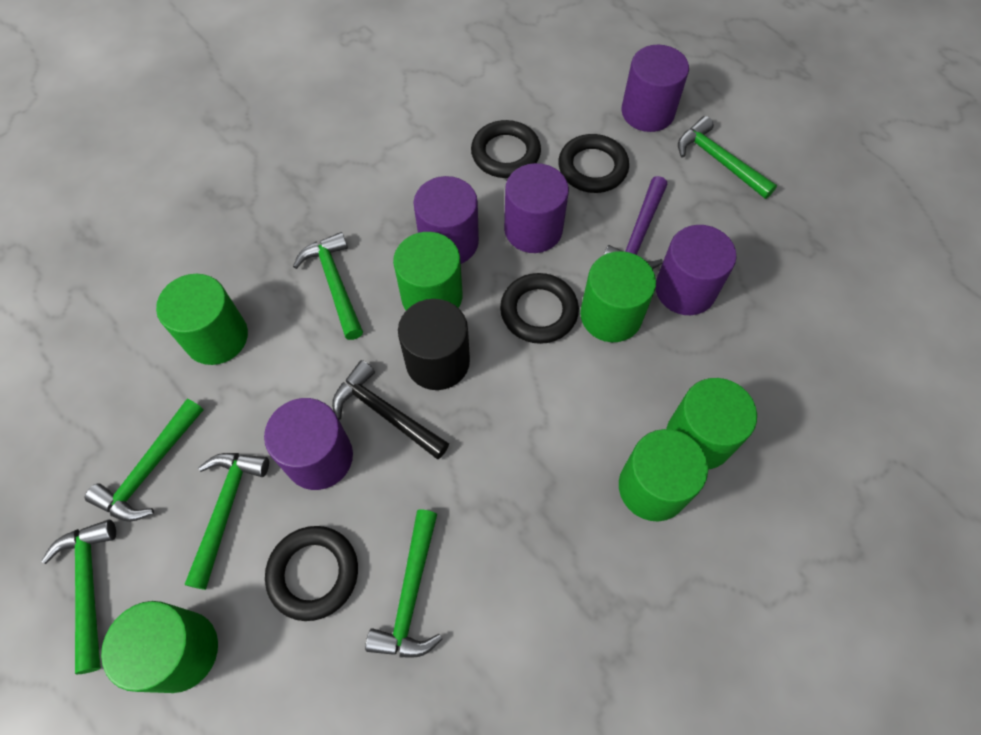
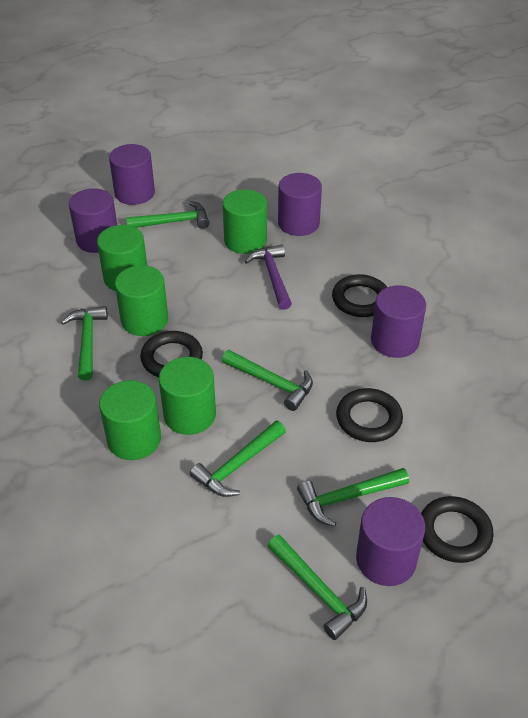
black cylinder: 1 -> 0
black hammer: 1 -> 0
green cylinder: 6 -> 5

